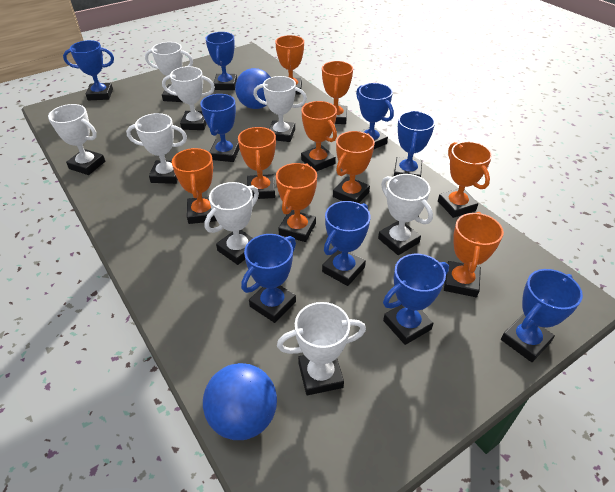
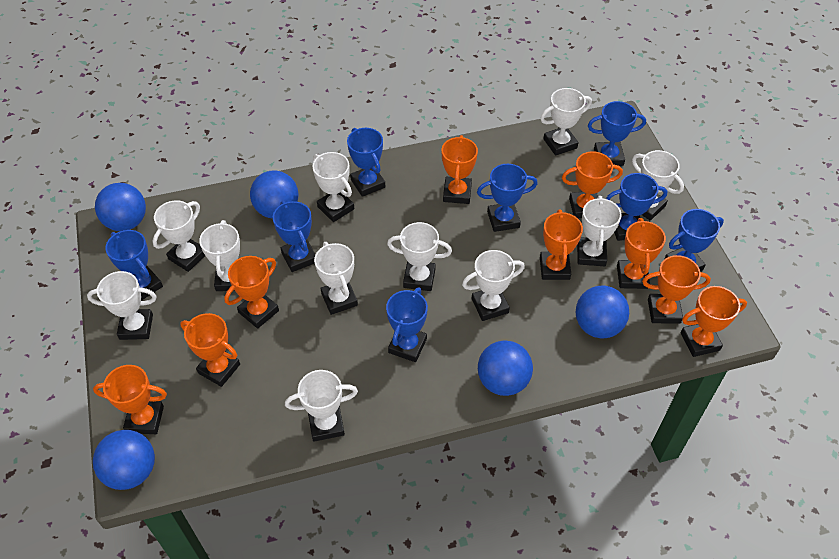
blue ball: 2 -> 5
blue trophy: 9 -> 8
white trophy: 8 -> 11

